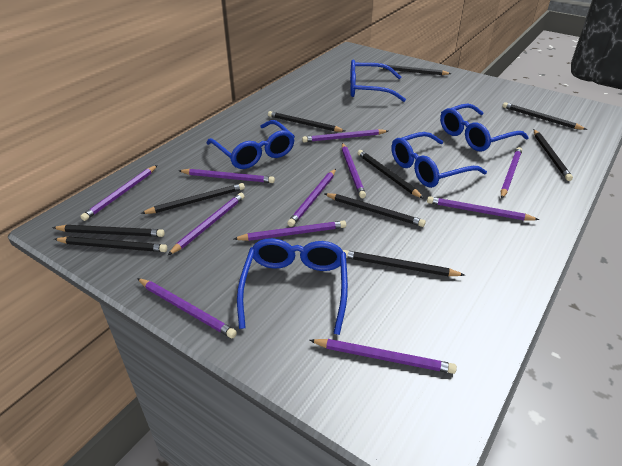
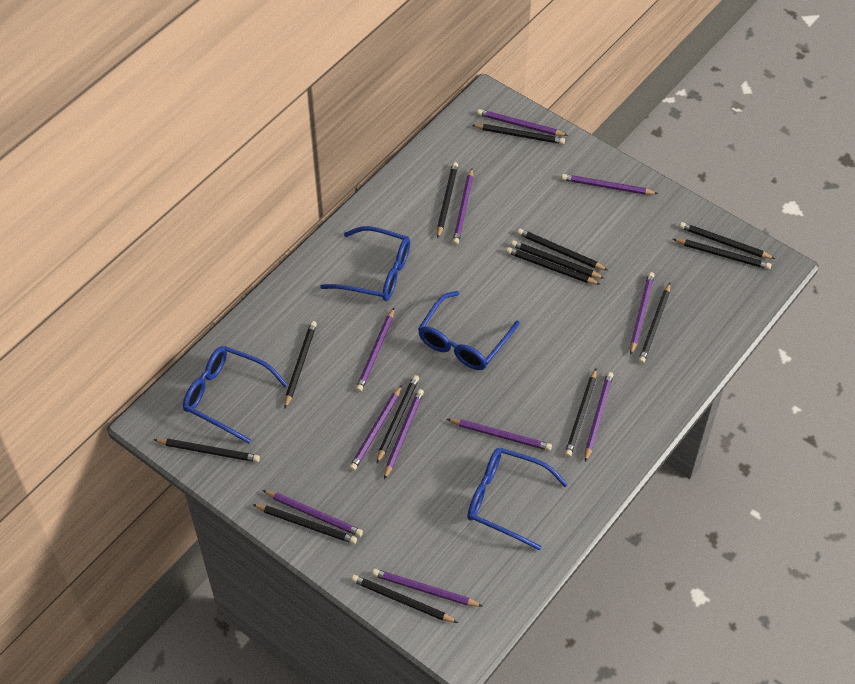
black pencil: 10 -> 14
blue glasses: 5 -> 4

